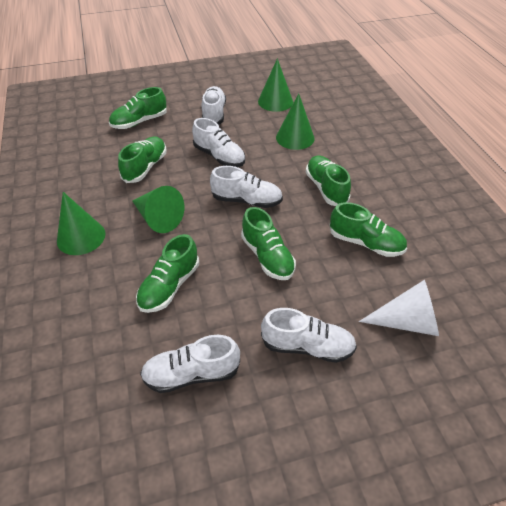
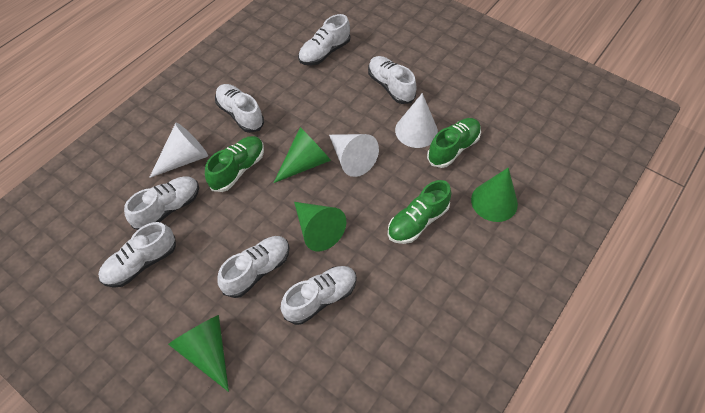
green shoe: 6 -> 3
white cone: 1 -> 3
white shoe: 5 -> 7

